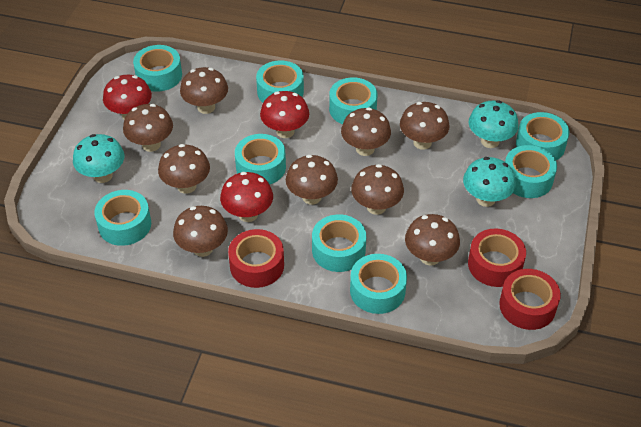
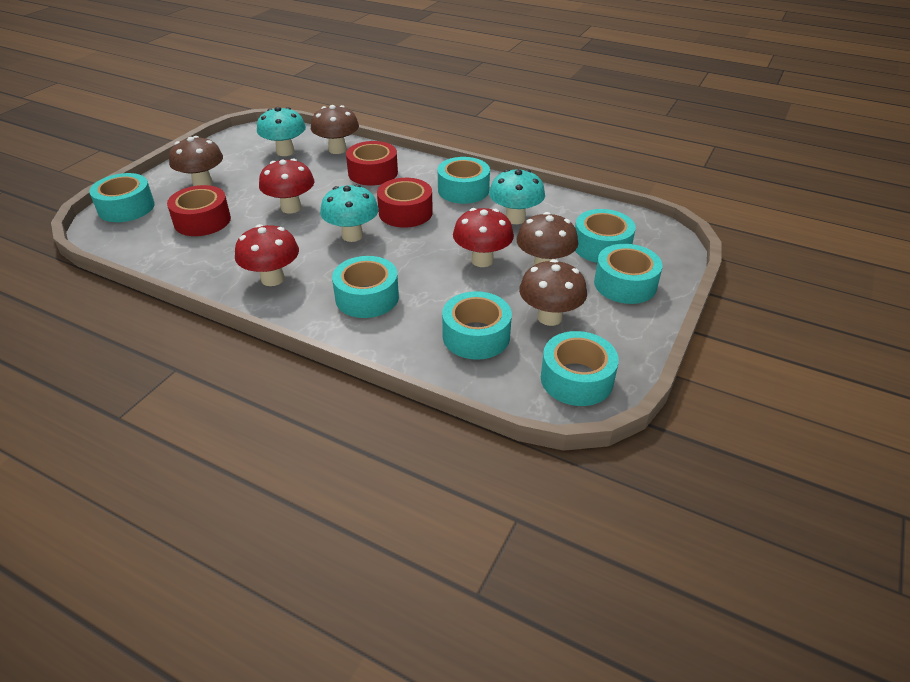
brown mushroom: 9 -> 4
turquoise tape: 9 -> 7

